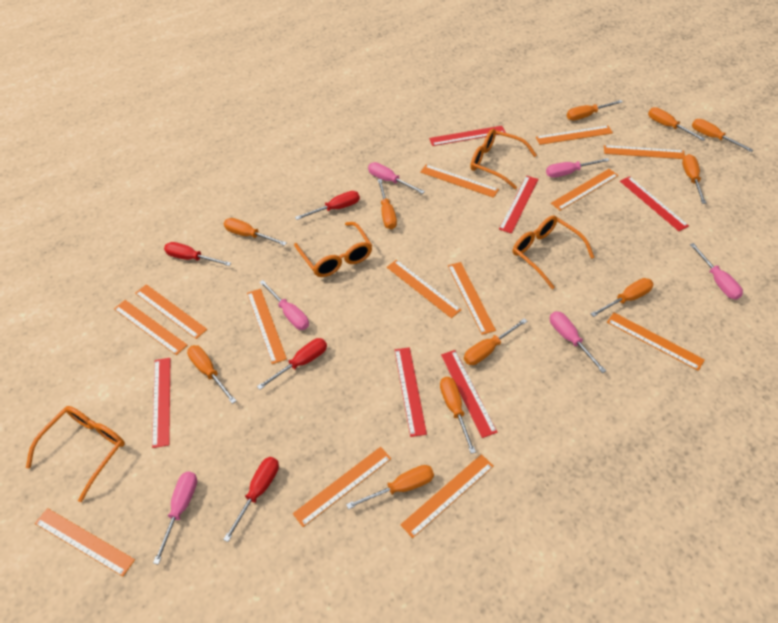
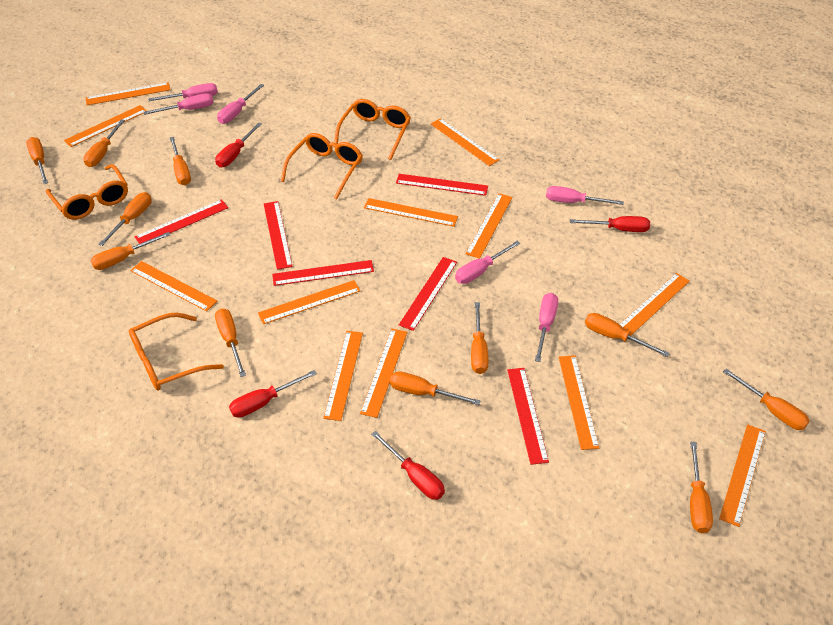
orange ruler: 13 -> 12

